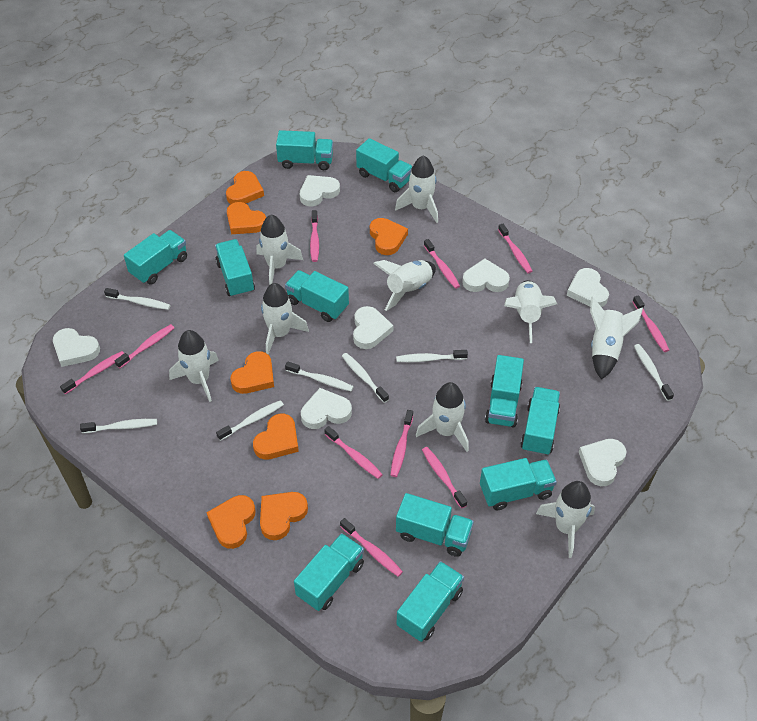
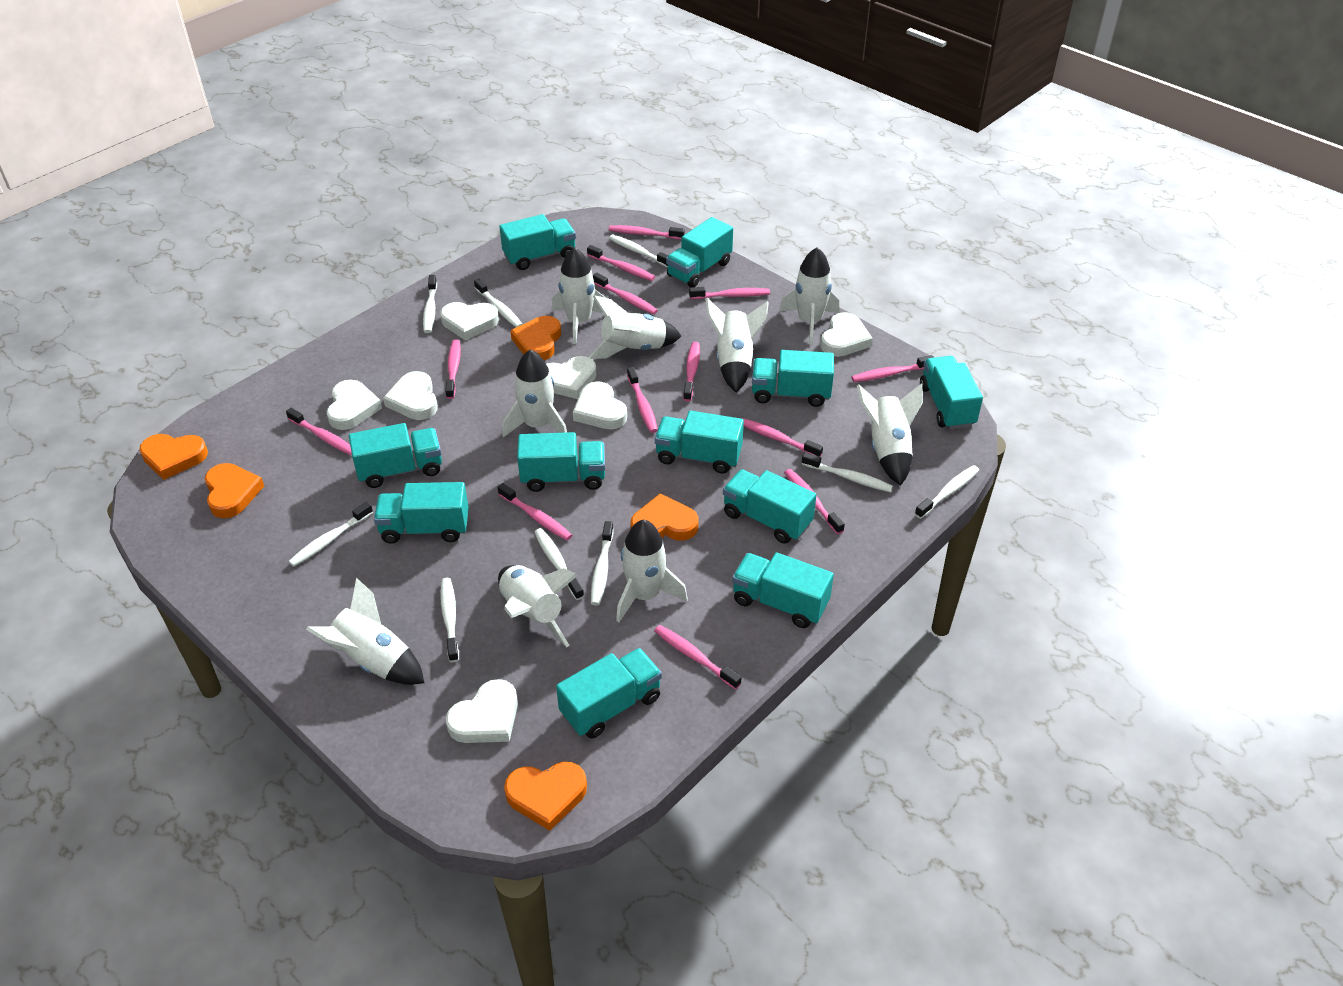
orange heart: 7 -> 5
pink toothbrush: 10 -> 13
white toothbrush: 7 -> 9

